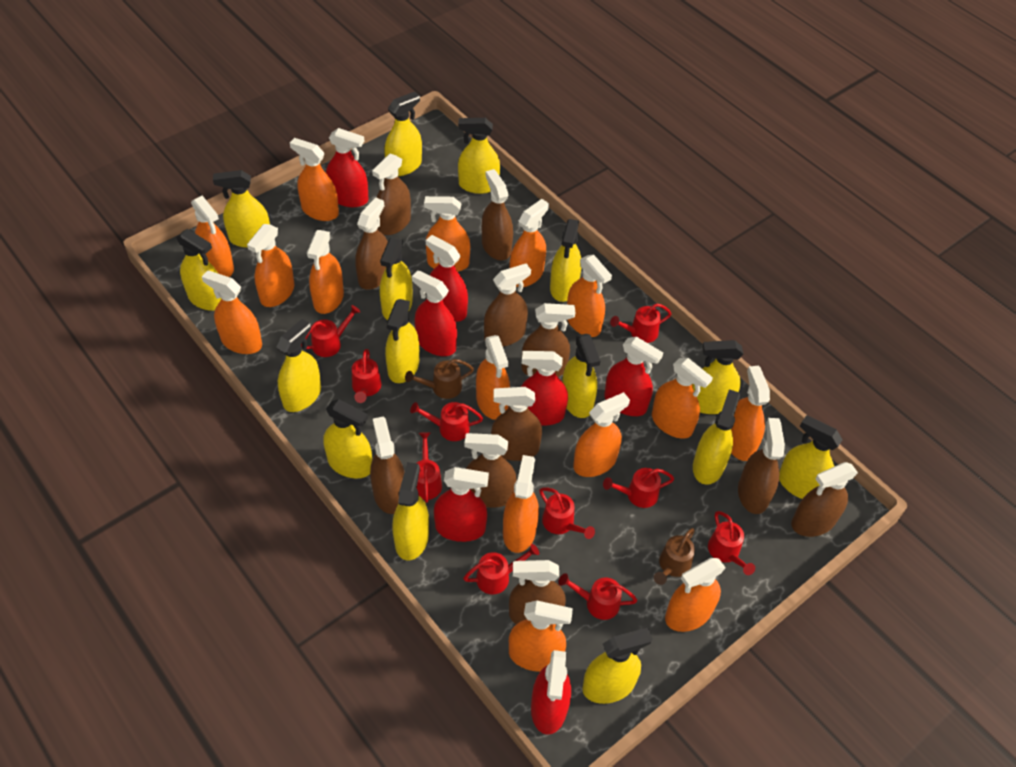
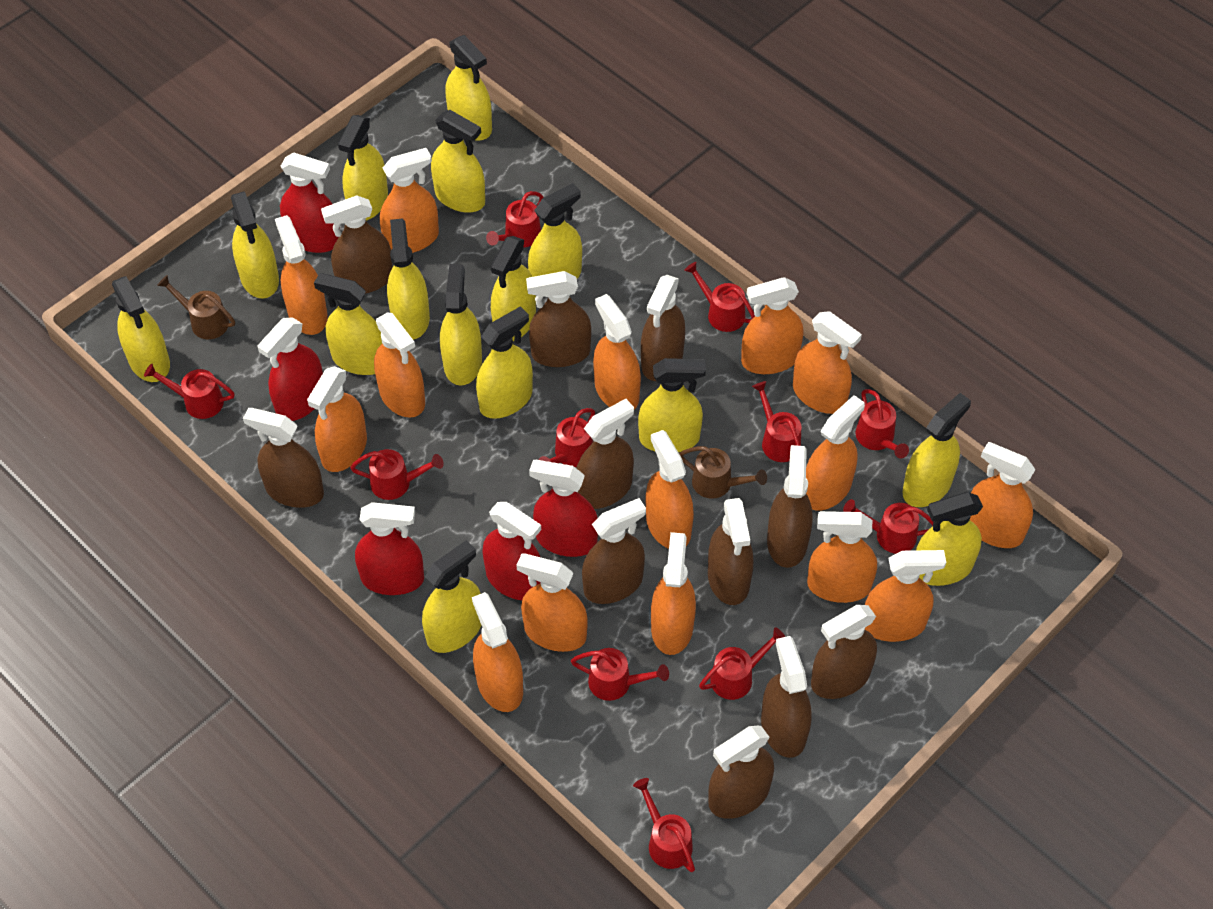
red spray bottle: 7 -> 5
red watering can: 10 -> 11

